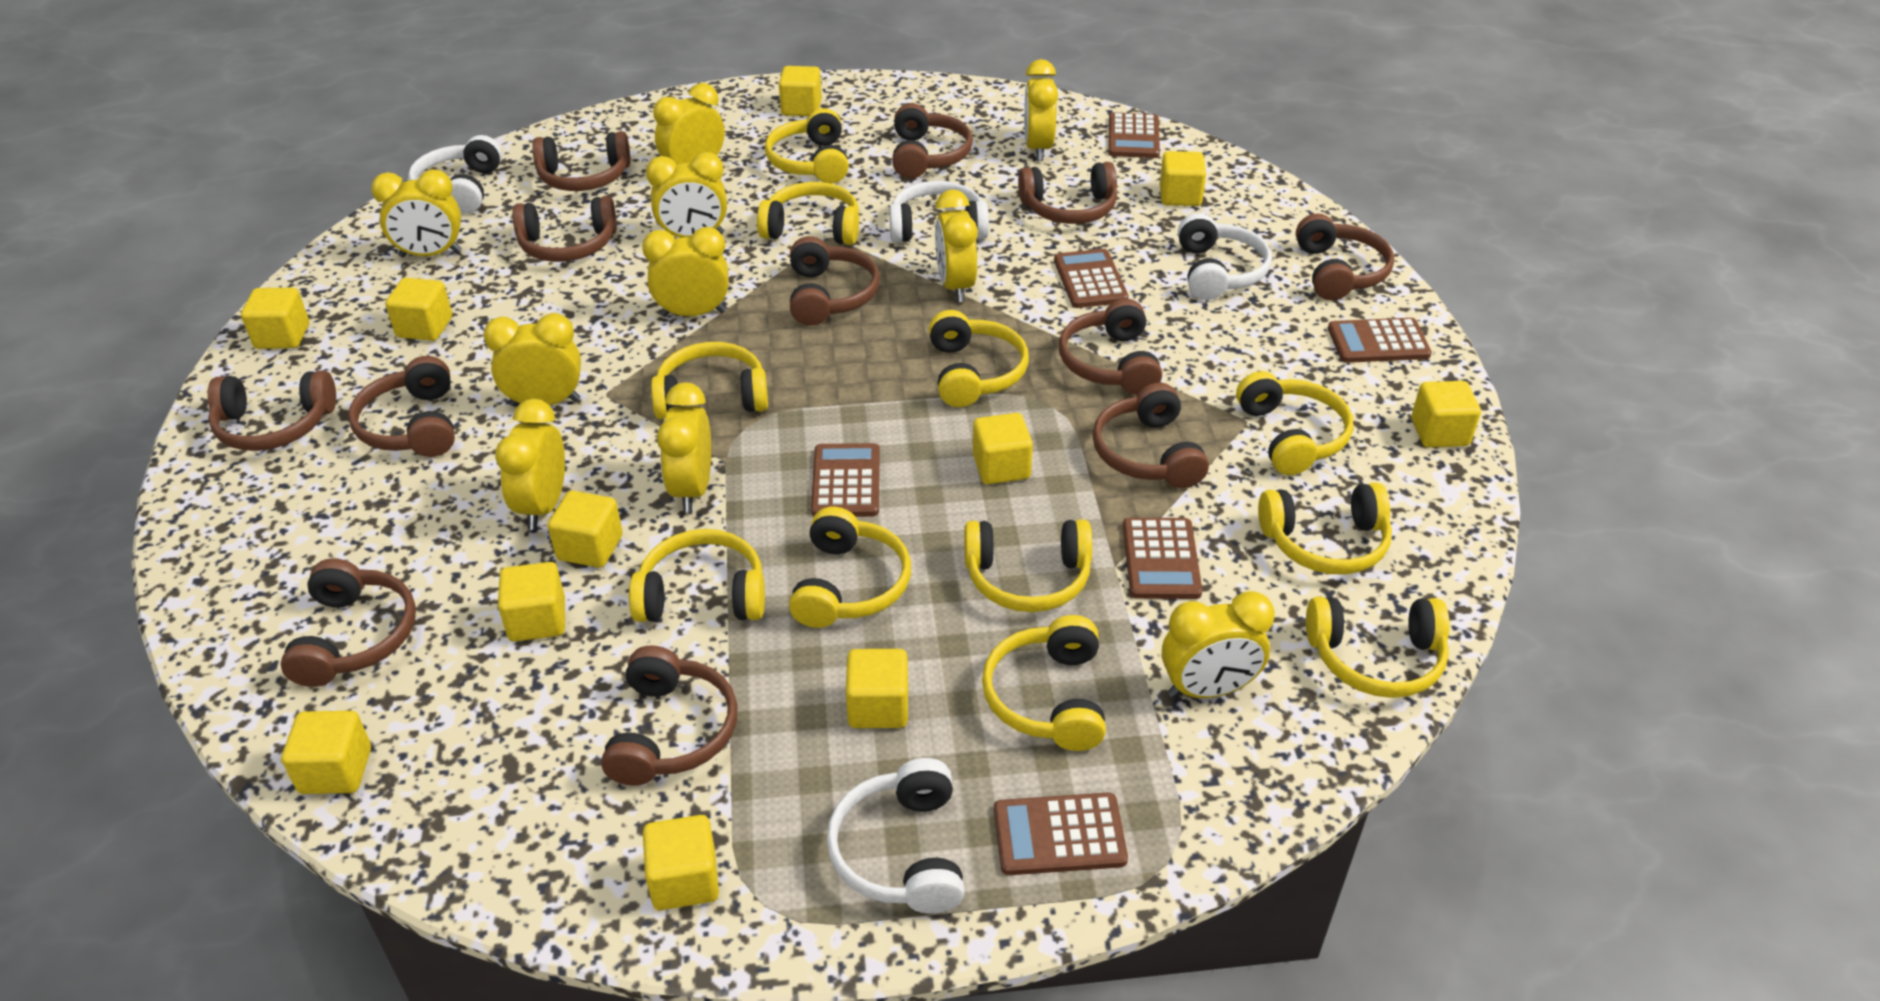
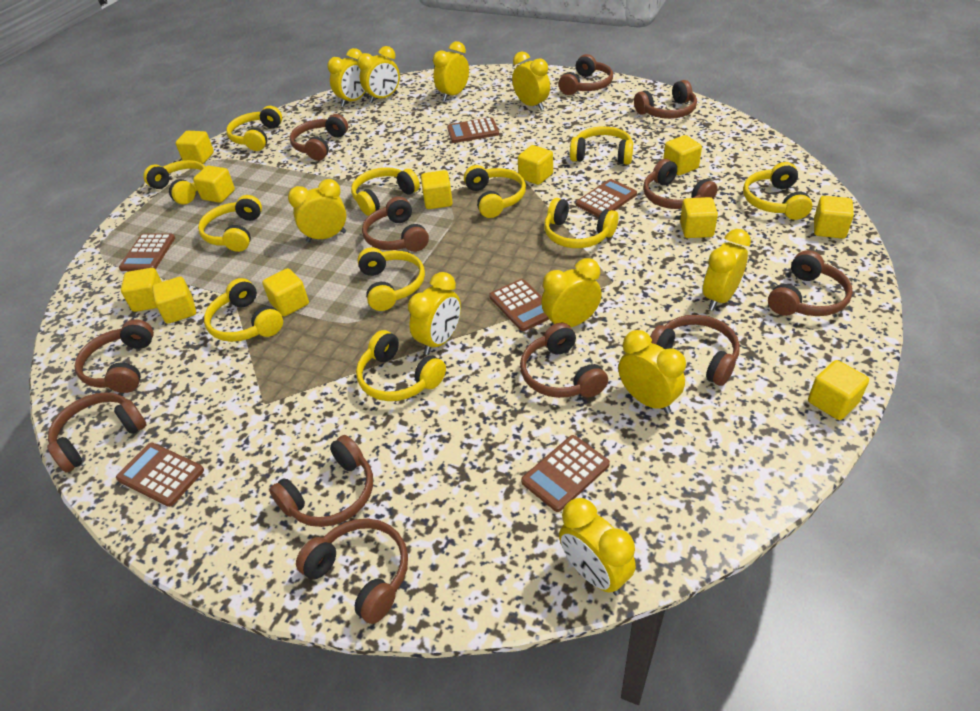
white headphones: 4 -> 0

